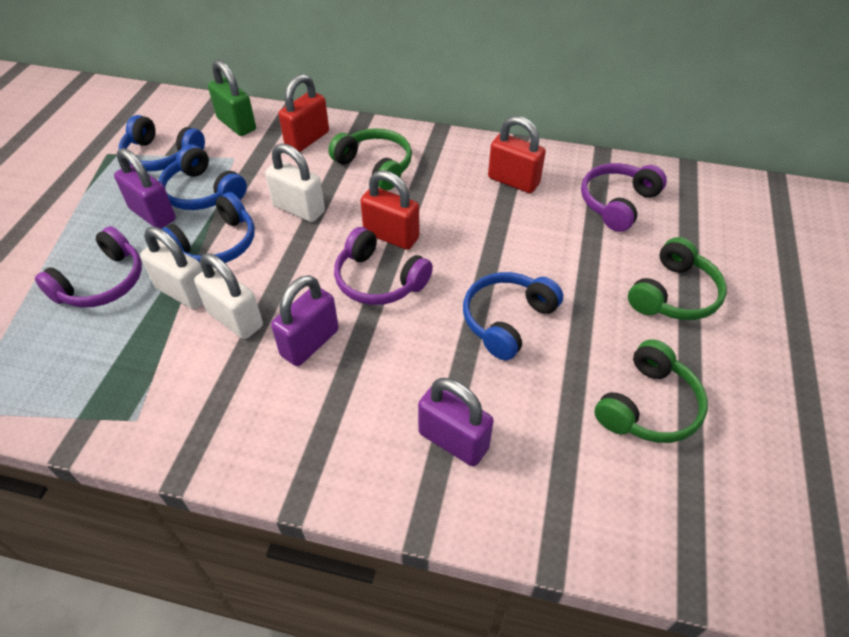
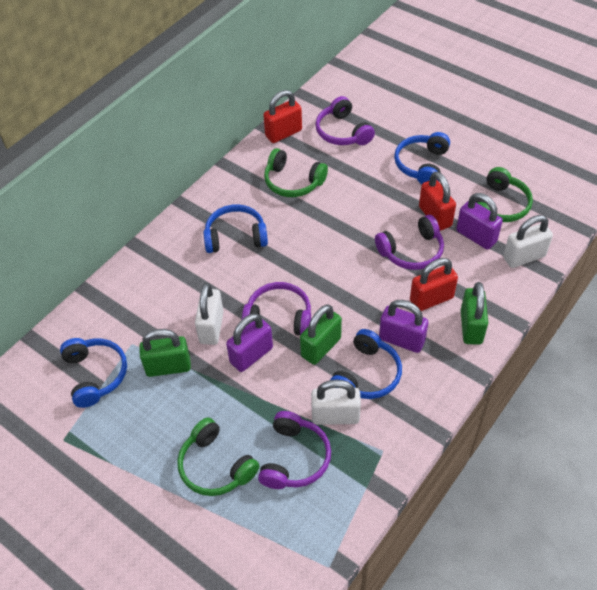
green padlock: 1 -> 3
purple headphones: 3 -> 4

